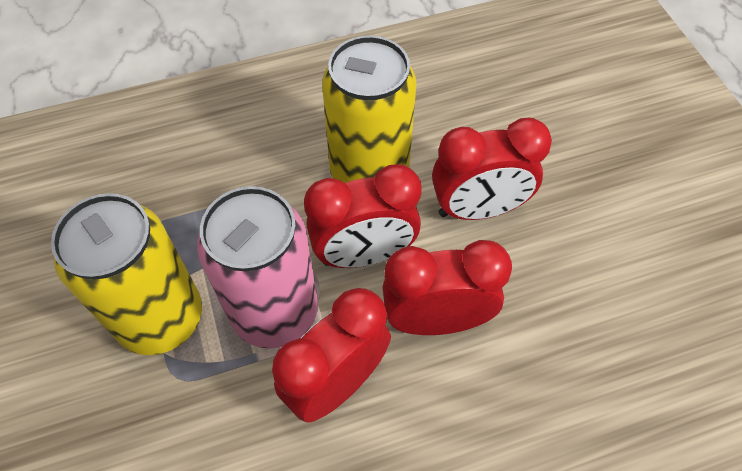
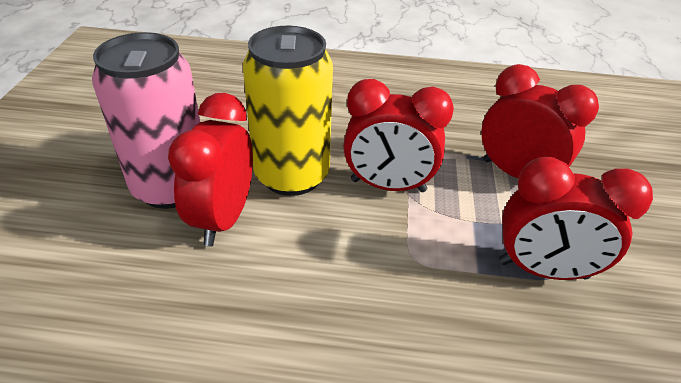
yellow can: 2 -> 1

